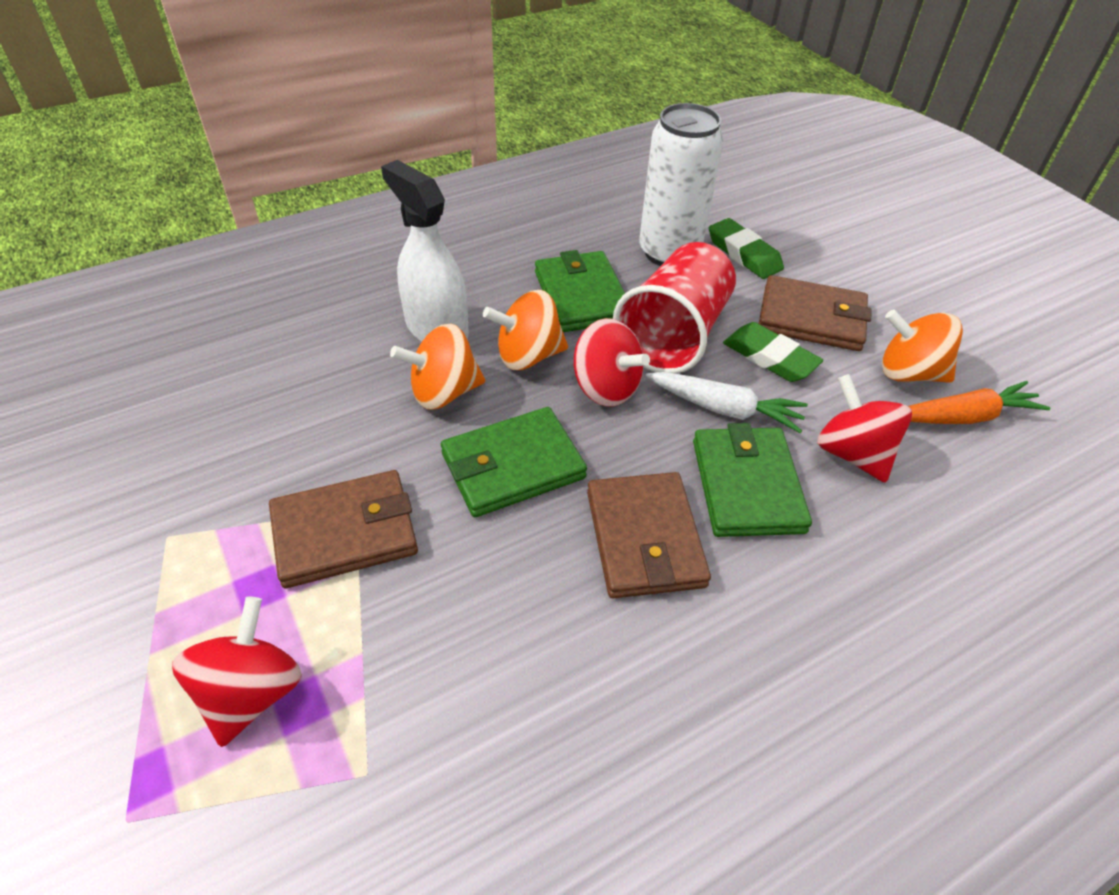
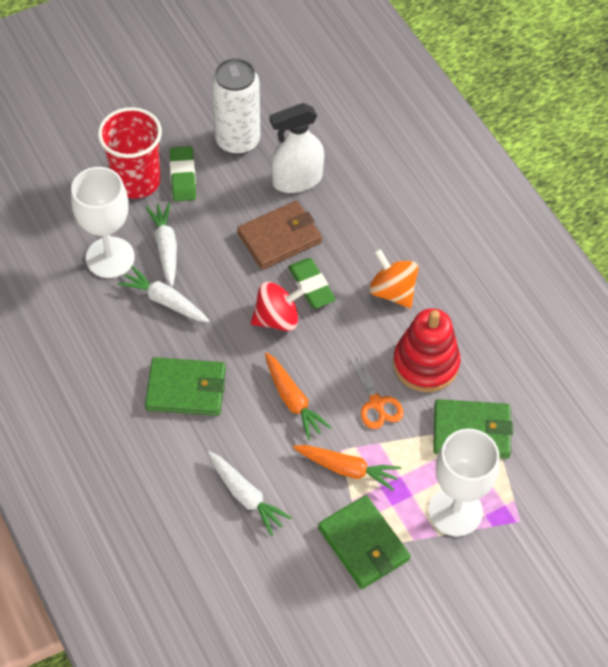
brown wallet: 3 -> 1
orange carrot: 1 -> 2
orange scissors: 0 -> 1
orange spinning top: 3 -> 1
red spinning top: 3 -> 1
red stacking toy: 0 -> 1
white carrot: 1 -> 3
white goblet: 0 -> 2

